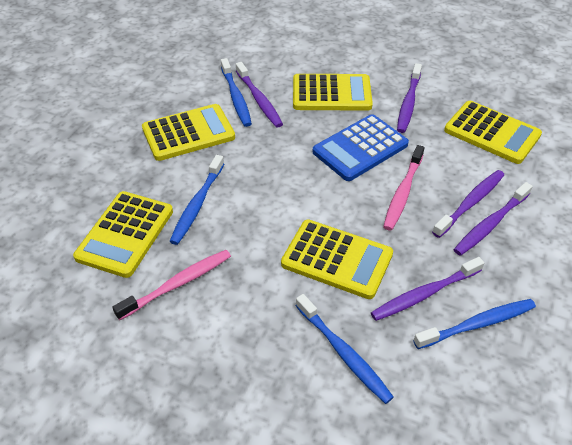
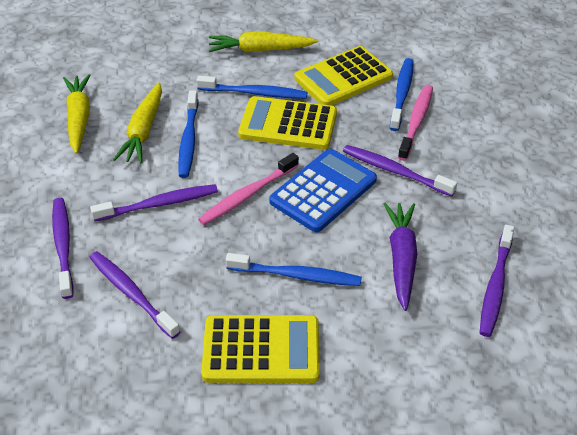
purple carrot: 0 -> 1
yellow calculator: 5 -> 3
yellow carrot: 0 -> 3

